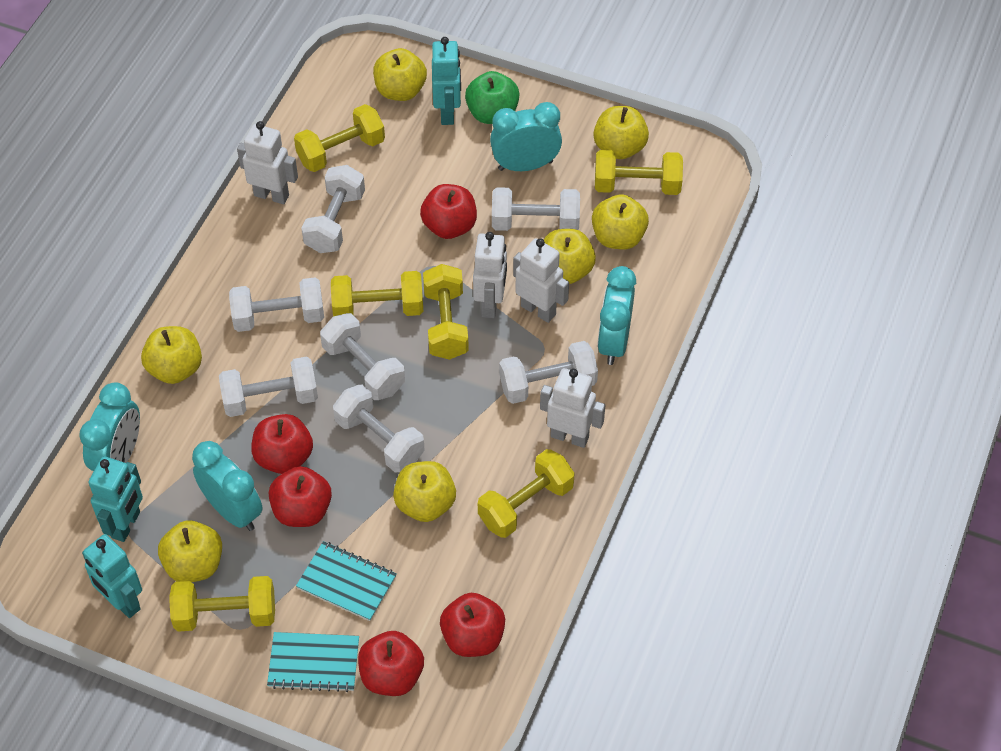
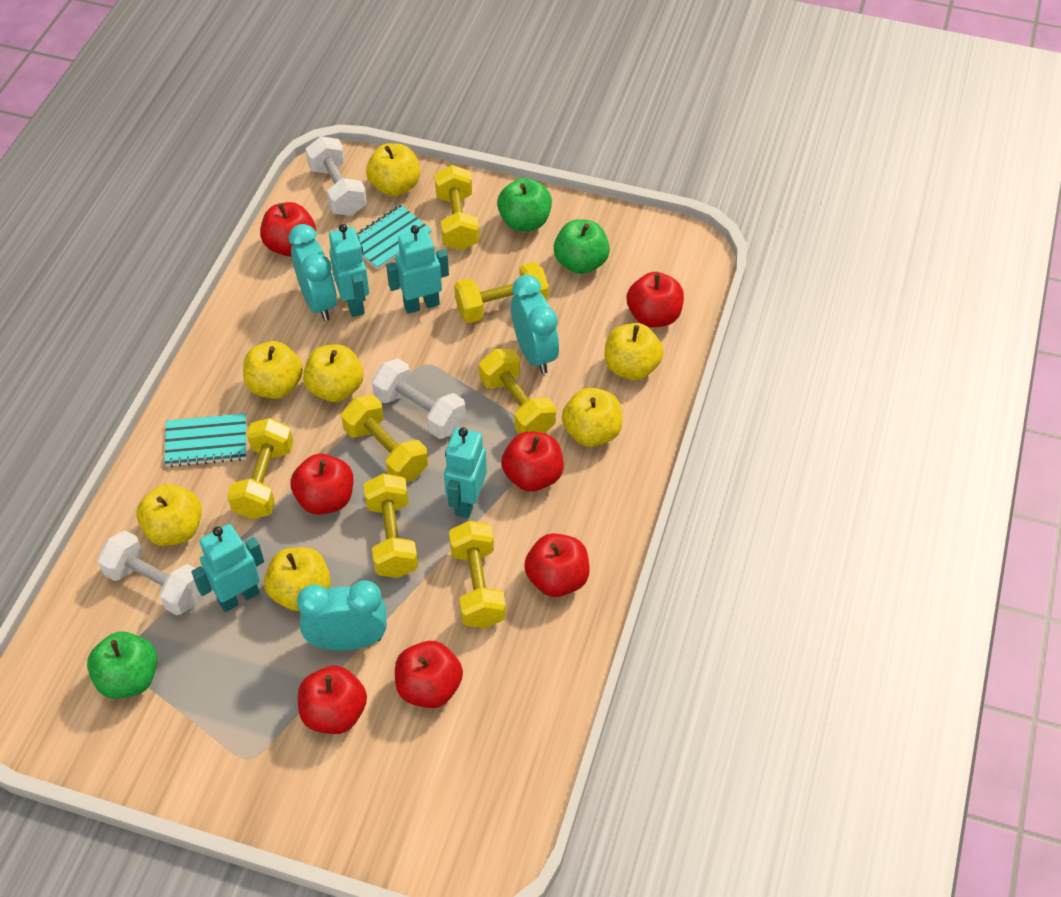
green apple: 1 -> 3
red apple: 5 -> 7
turquoise clock: 4 -> 3
turquoise robot: 3 -> 4
white dumbbell: 7 -> 3
white robot: 4 -> 0
yellow dumbbell: 6 -> 7

